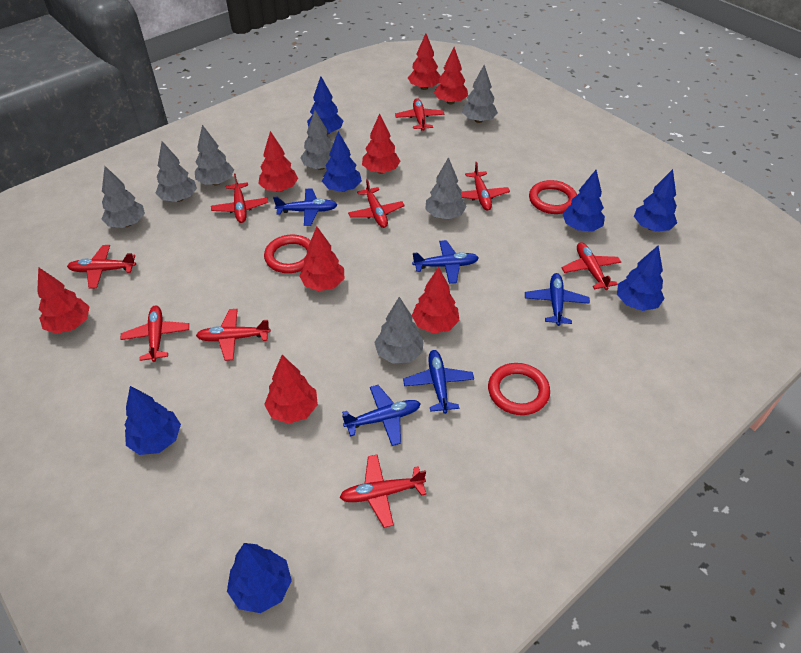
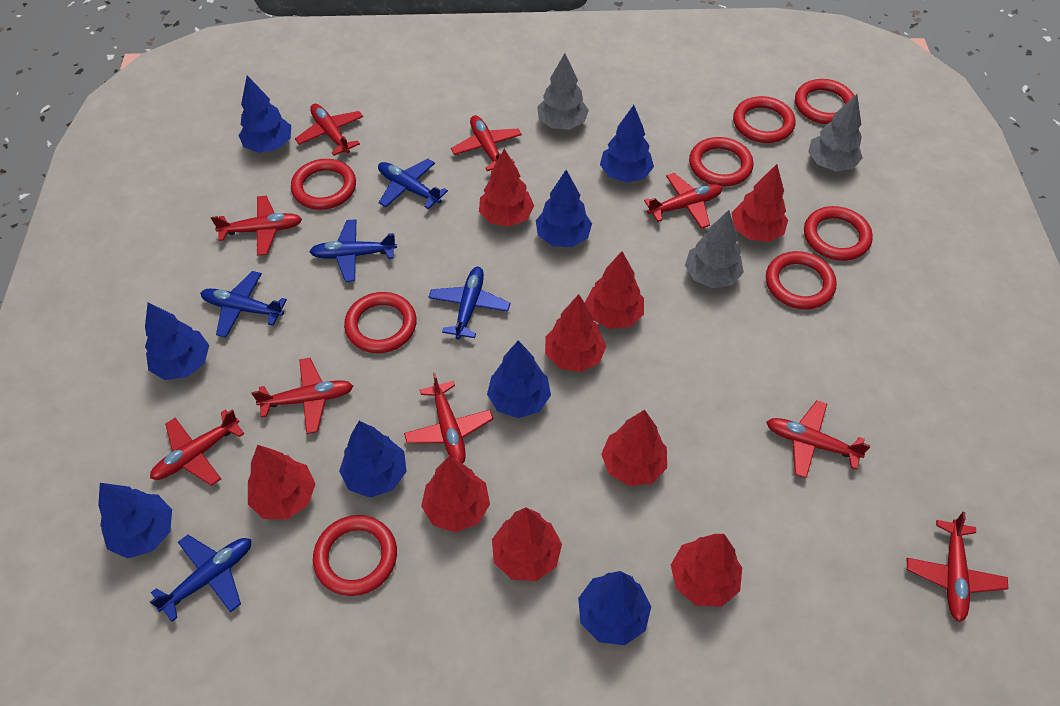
blue tree: 7 -> 8
grey tree: 7 -> 3
red ring: 3 -> 8
red tree: 8 -> 9

